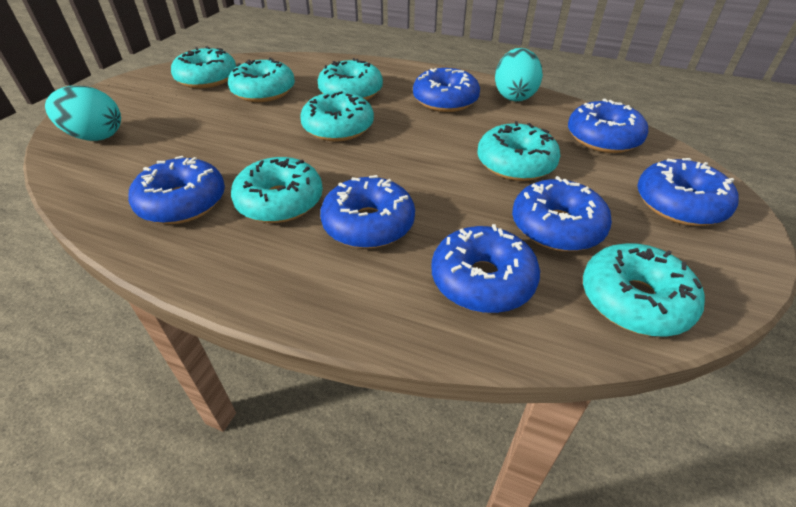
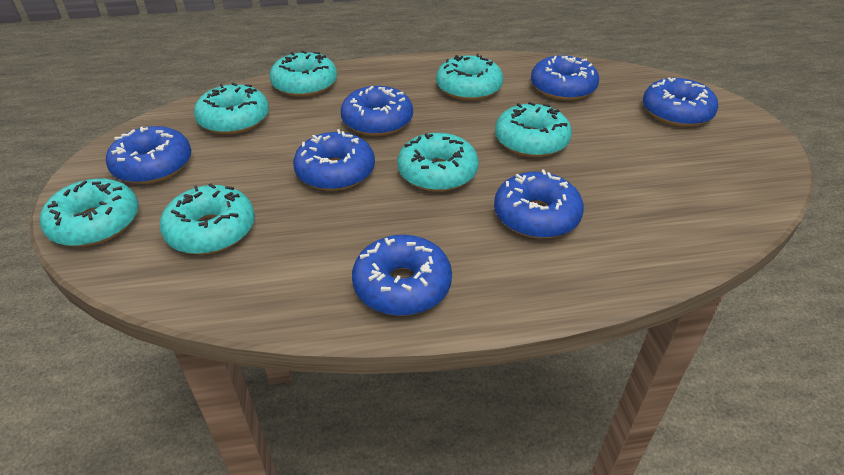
turquoise egg: 2 -> 0

